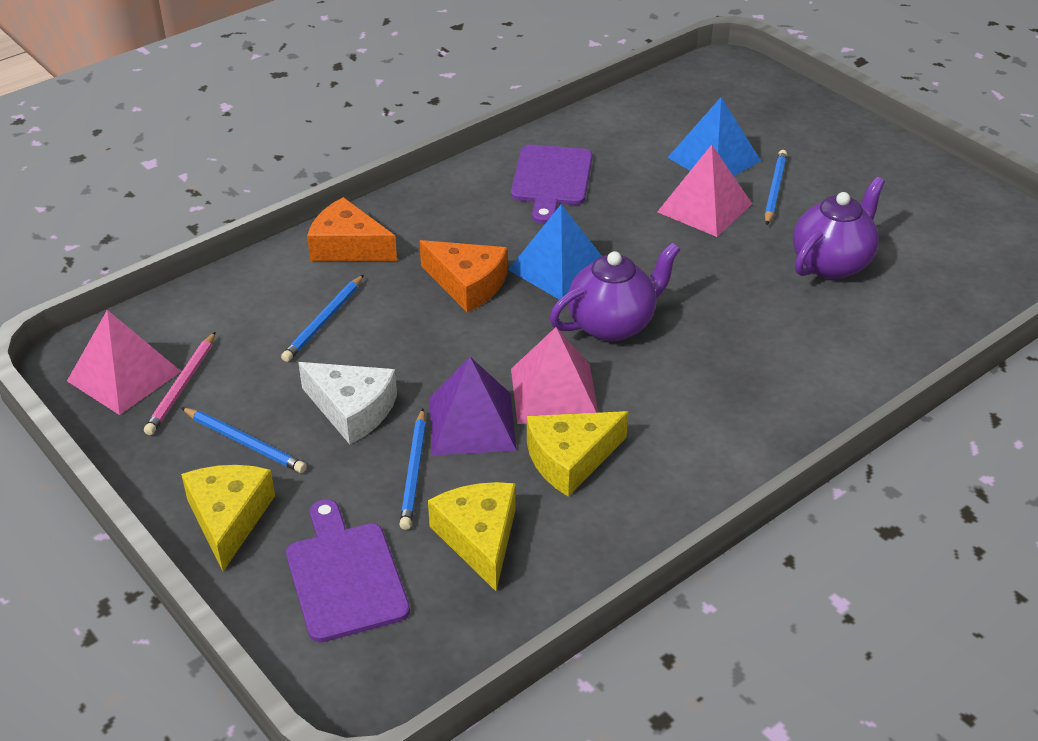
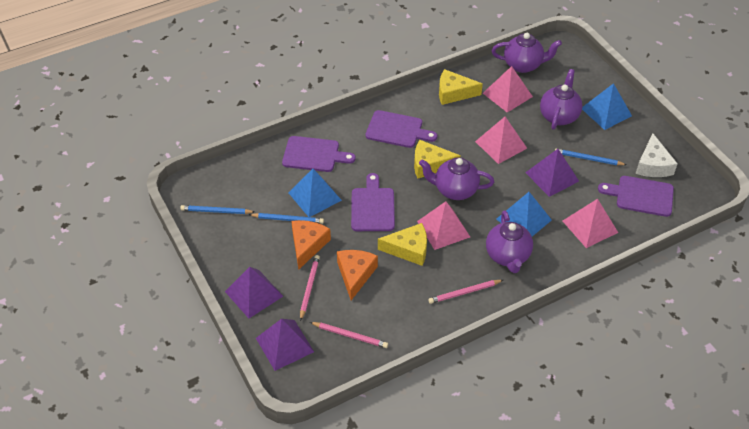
blue pencil: 4 -> 3
blue pyramid: 2 -> 3
pink pencil: 1 -> 3
pink pyramid: 3 -> 4
purple cutting board: 2 -> 4
purple pyramid: 1 -> 3
purple teapot: 2 -> 4

